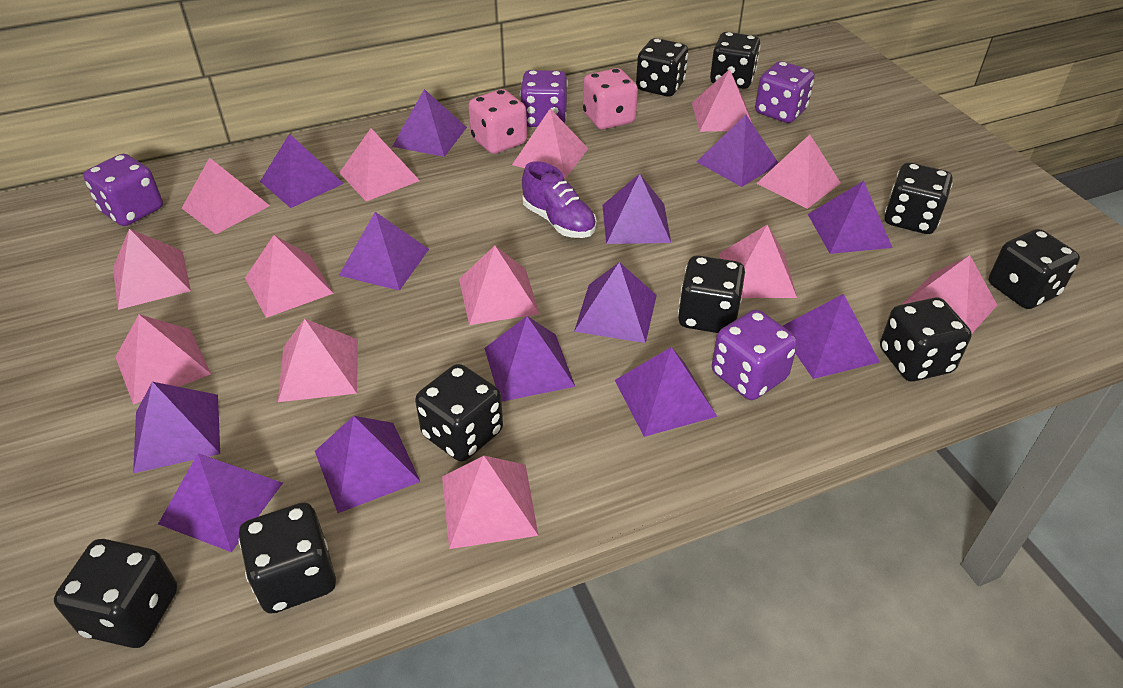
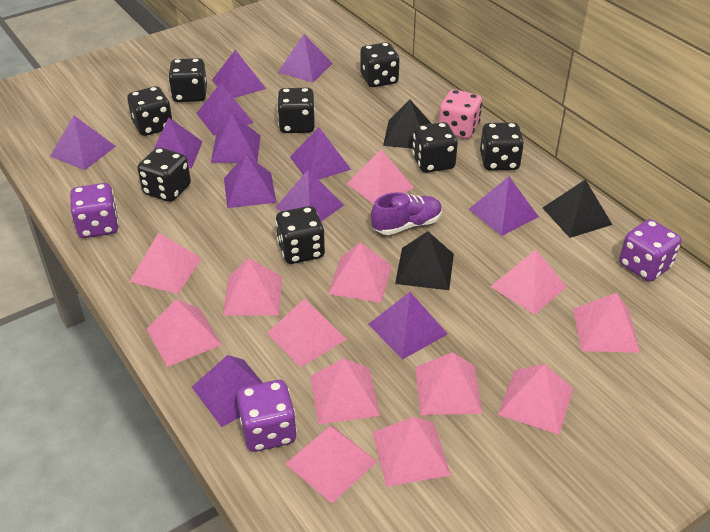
black dice: 9 -> 8
black pyramid: 0 -> 3
pink dice: 2 -> 1
purple dice: 4 -> 3
purple pyramid: 13 -> 12

